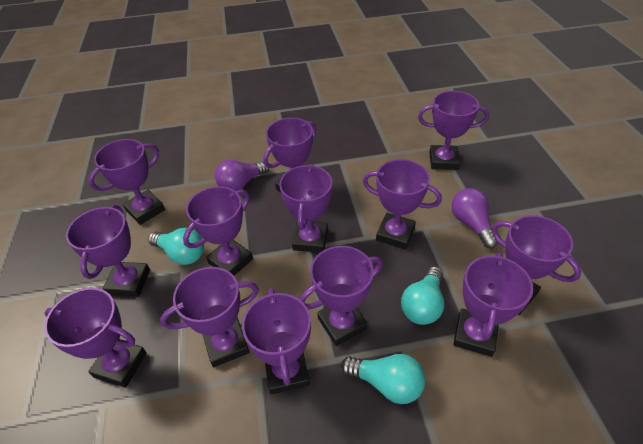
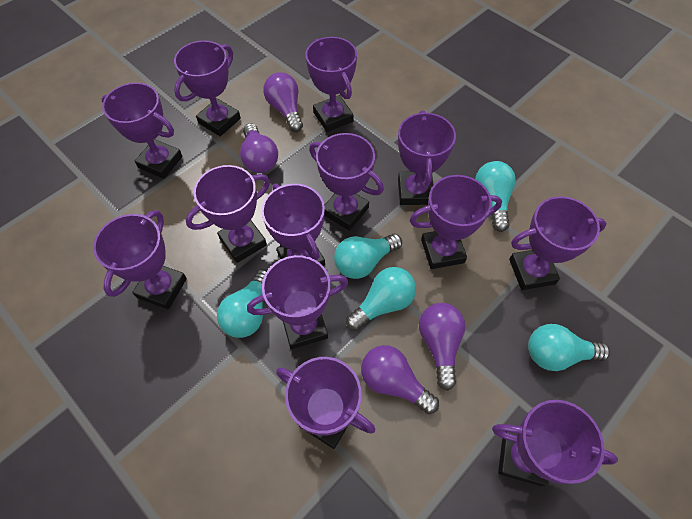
purple light bulb: 2 -> 4
turquoise light bulb: 3 -> 5

